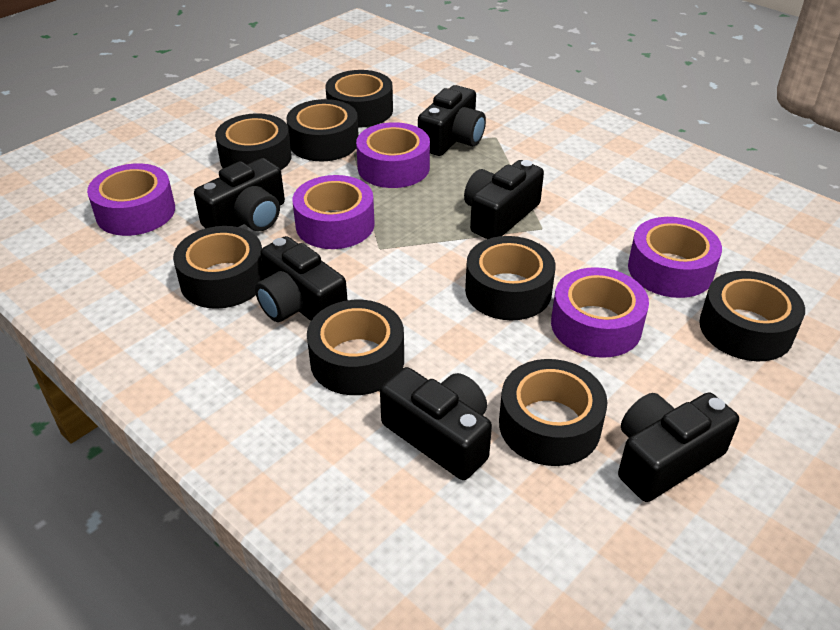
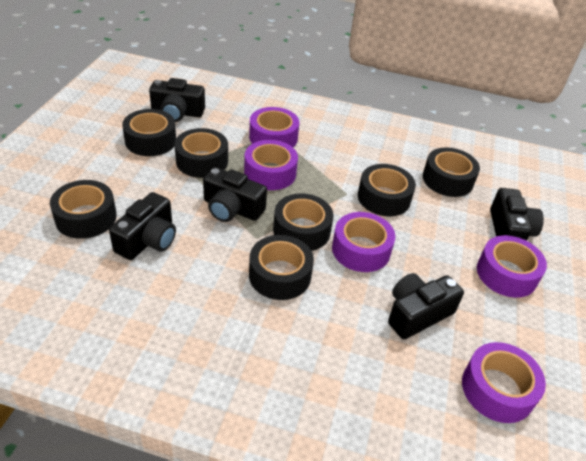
black camera: 6 -> 5
black tape: 8 -> 7

